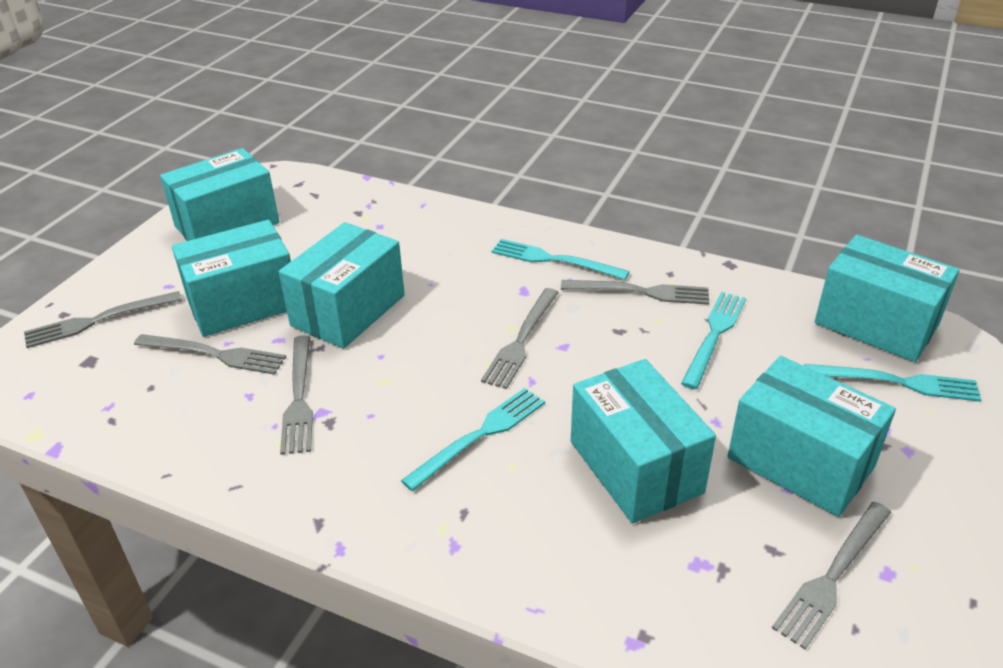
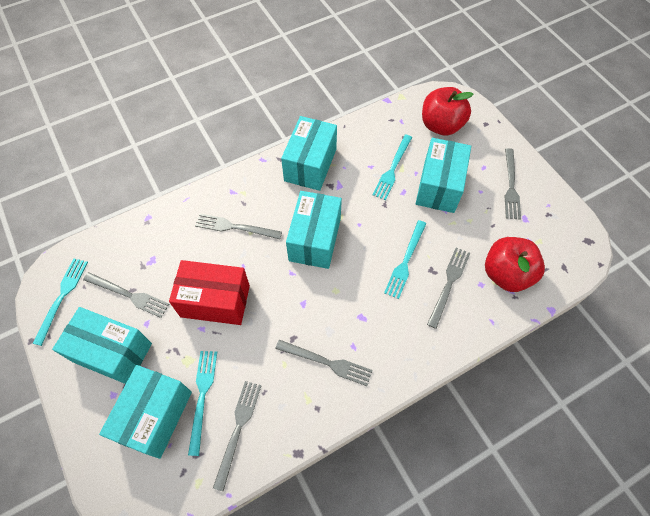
red apple: 0 -> 2
red box: 0 -> 1
turquoise box: 6 -> 5

